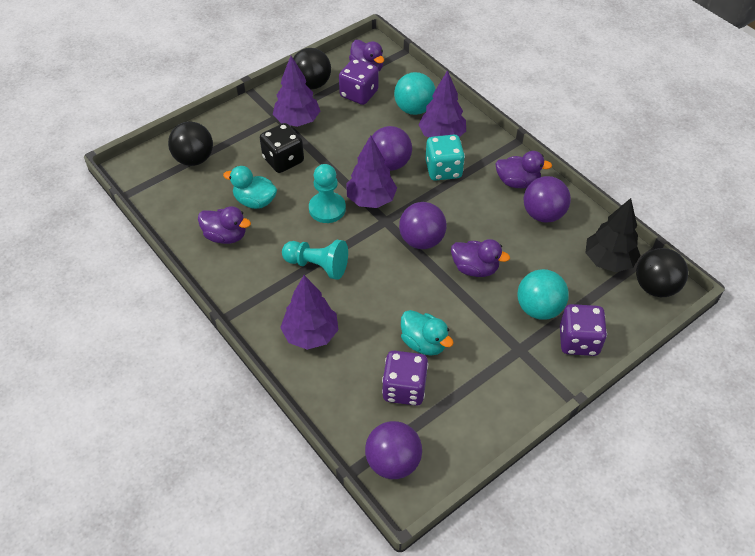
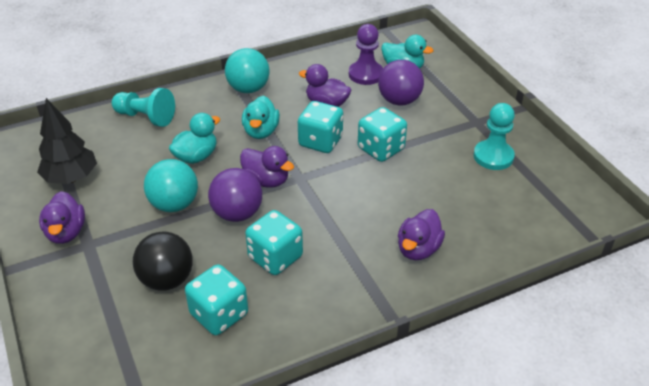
black ball: 3 -> 1
black dice: 1 -> 0
purple ball: 4 -> 2
purple dice: 3 -> 0
purple pawn: 0 -> 1
purple tree: 4 -> 0
turquoise dice: 1 -> 4
turquoise duck: 2 -> 3

